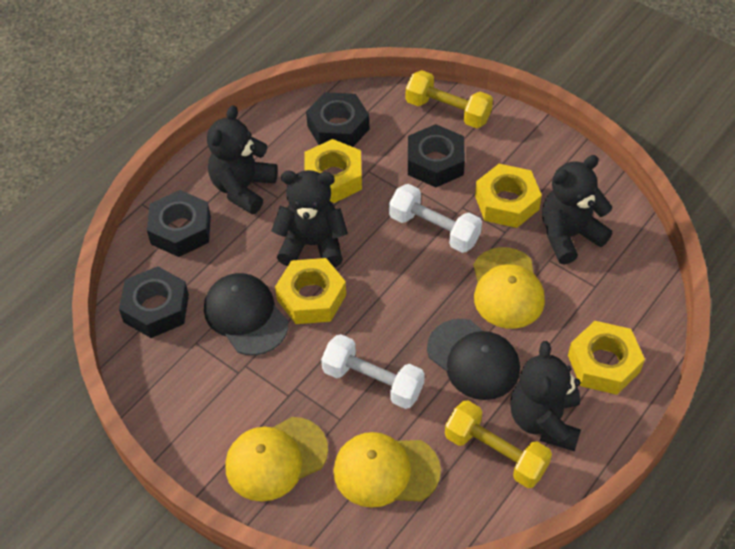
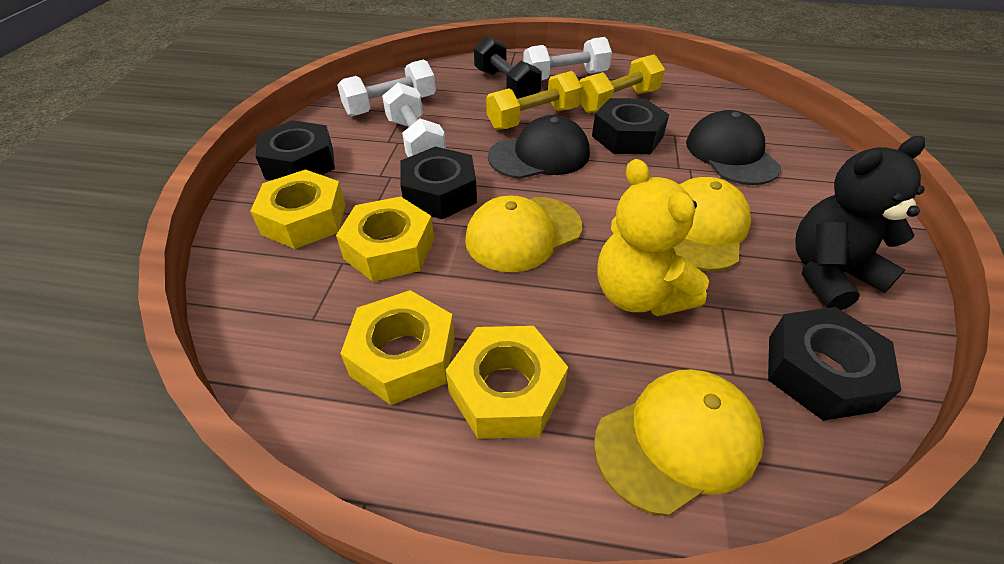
black dumbbell: 0 -> 1
black teddy bear: 4 -> 1
white dumbbell: 2 -> 3
yellow teddy bear: 0 -> 1

